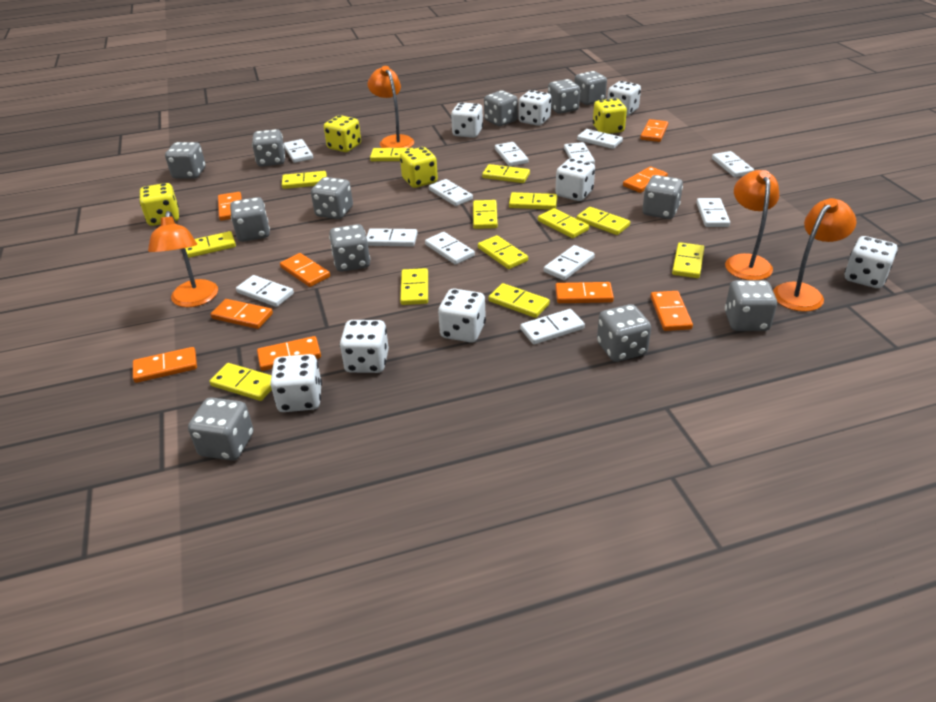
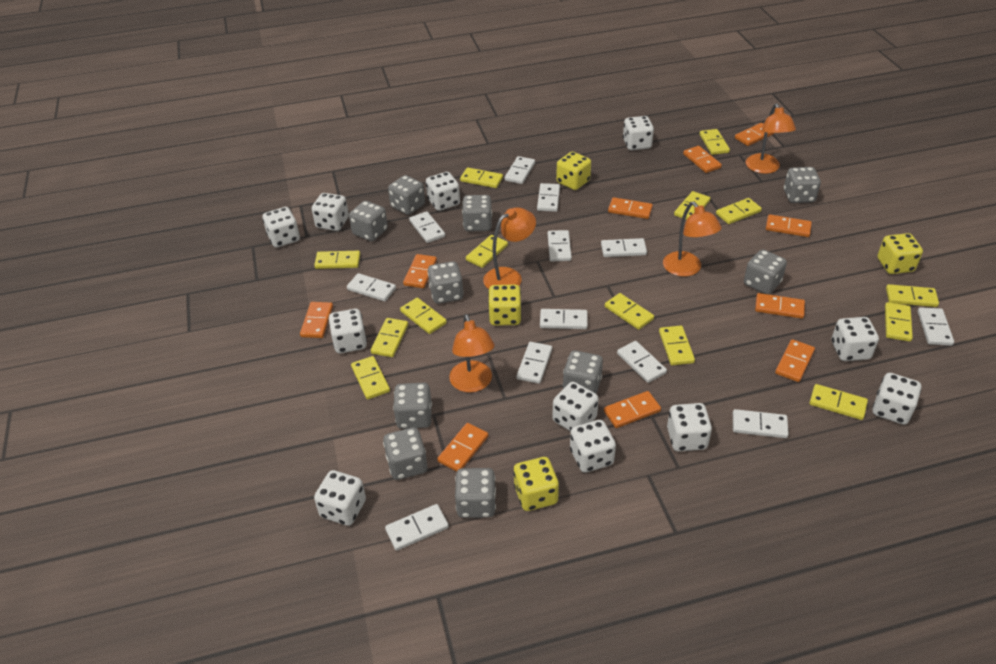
grey dice: 12 -> 10
orange domino: 9 -> 10
white dice: 8 -> 11
yellow domino: 13 -> 14

